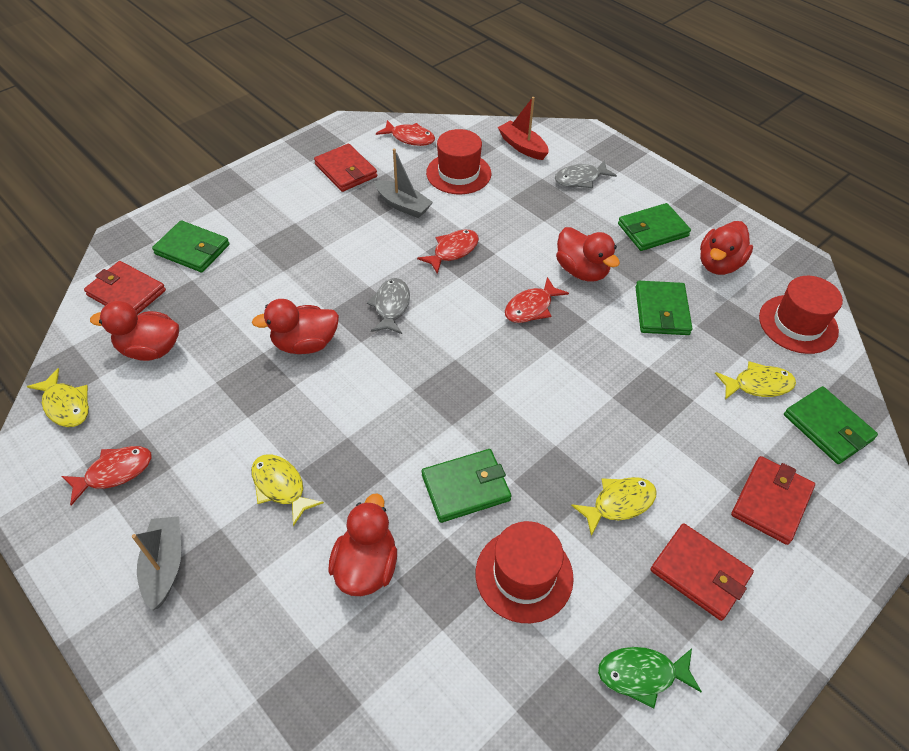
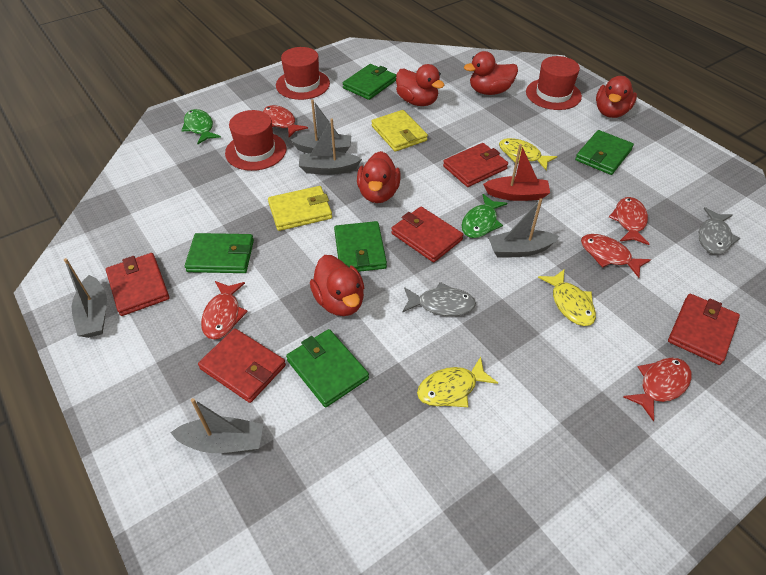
green fish: 1 -> 2
grey boat: 2 -> 5
red fish: 4 -> 5
red wallet: 4 -> 5
yellow fish: 4 -> 3
yellow wallet: 0 -> 2

